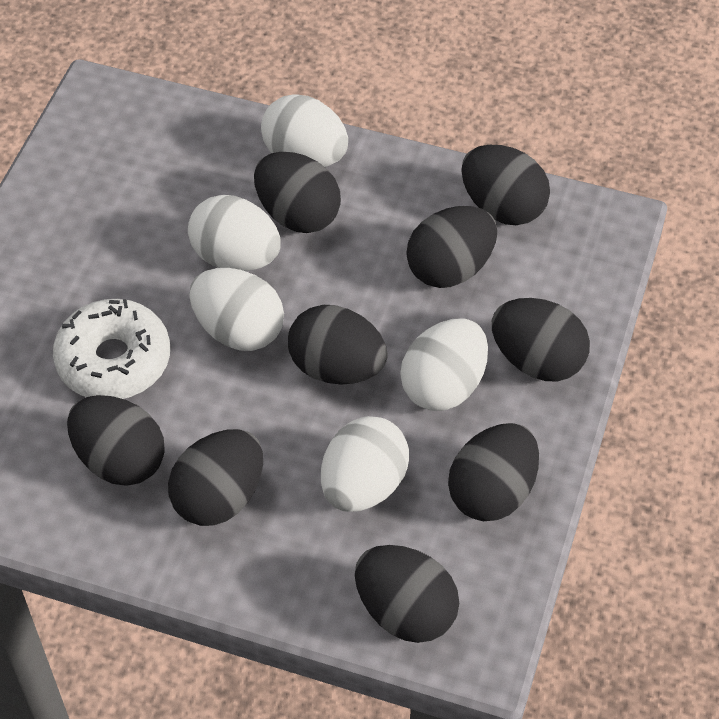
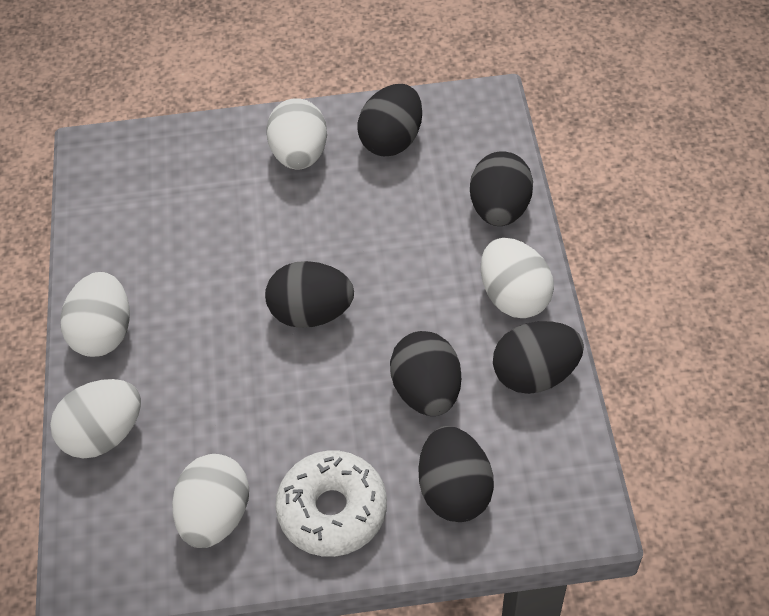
black egg: 9 -> 6

